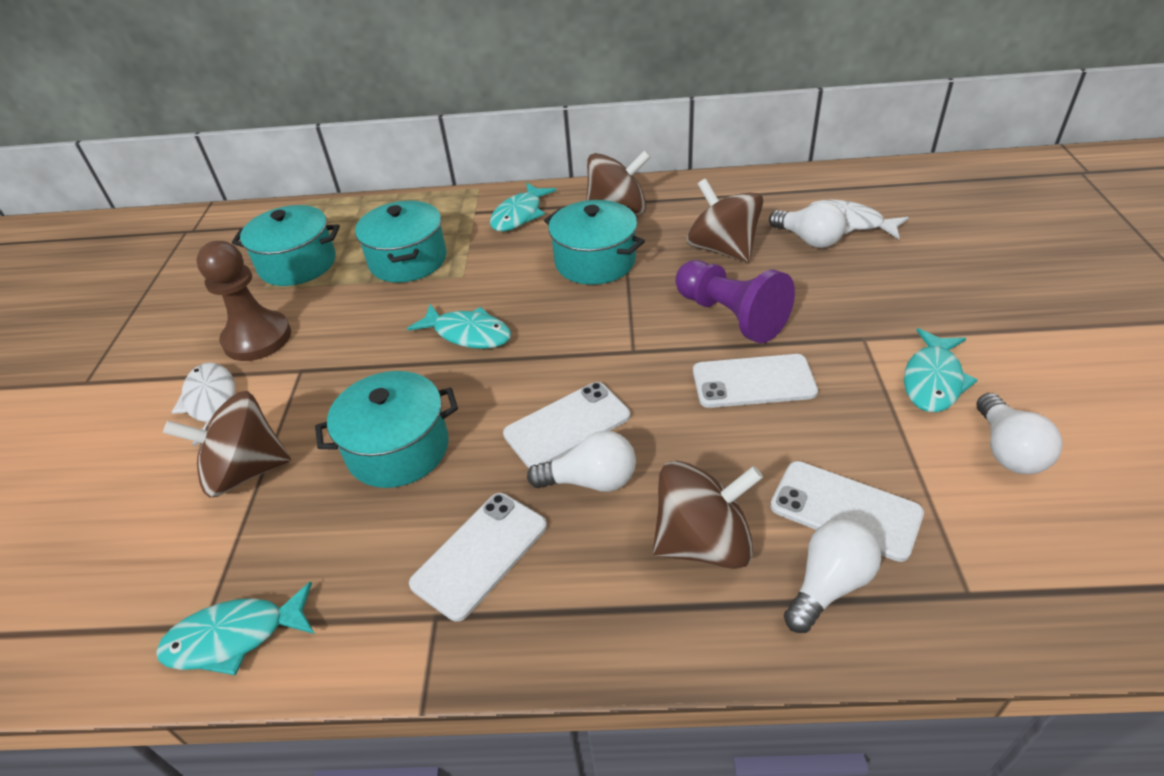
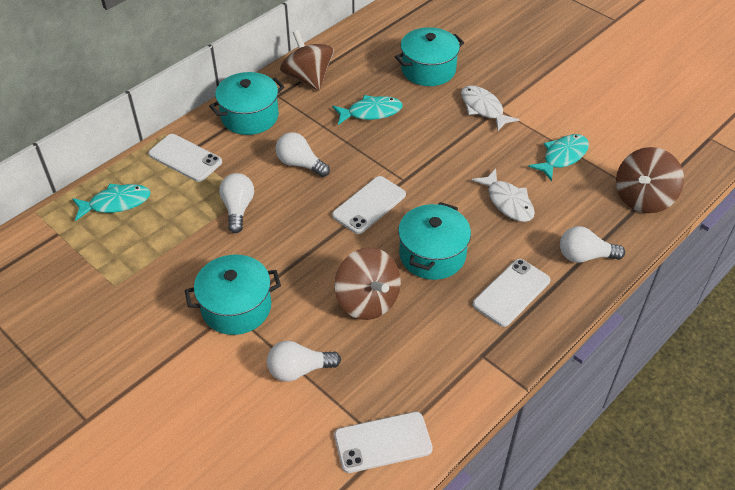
brown pawn: 1 -> 0
brown spinning top: 4 -> 3
purple pawn: 1 -> 0
turquoise fish: 4 -> 3

